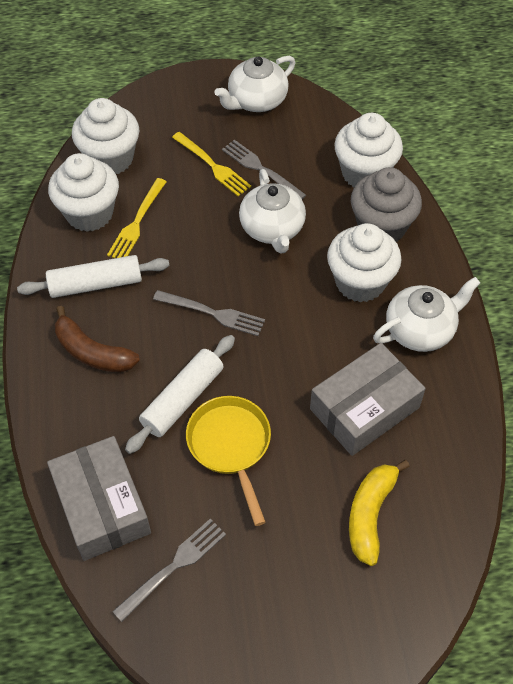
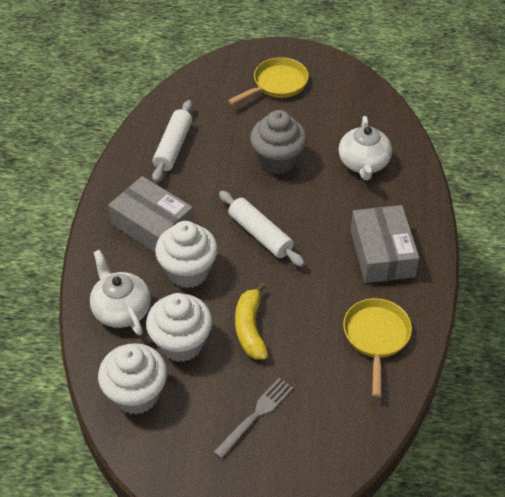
brown banana: 1 -> 0
grey fork: 3 -> 1
white cupcake: 4 -> 3
white teapot: 3 -> 2
yellow fork: 2 -> 0
yellow pan: 1 -> 2

